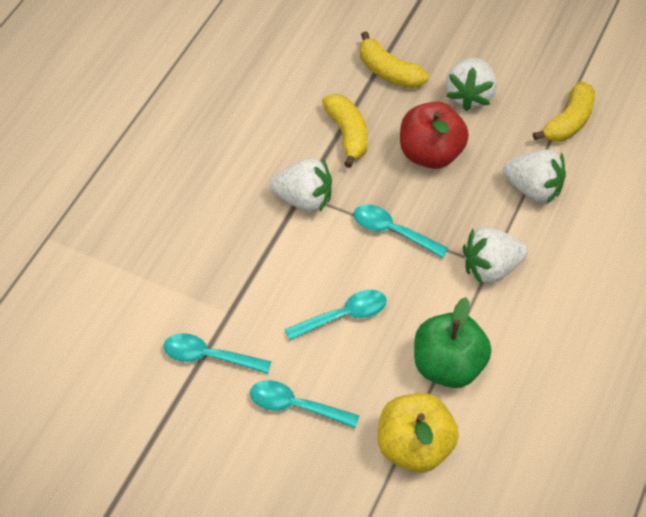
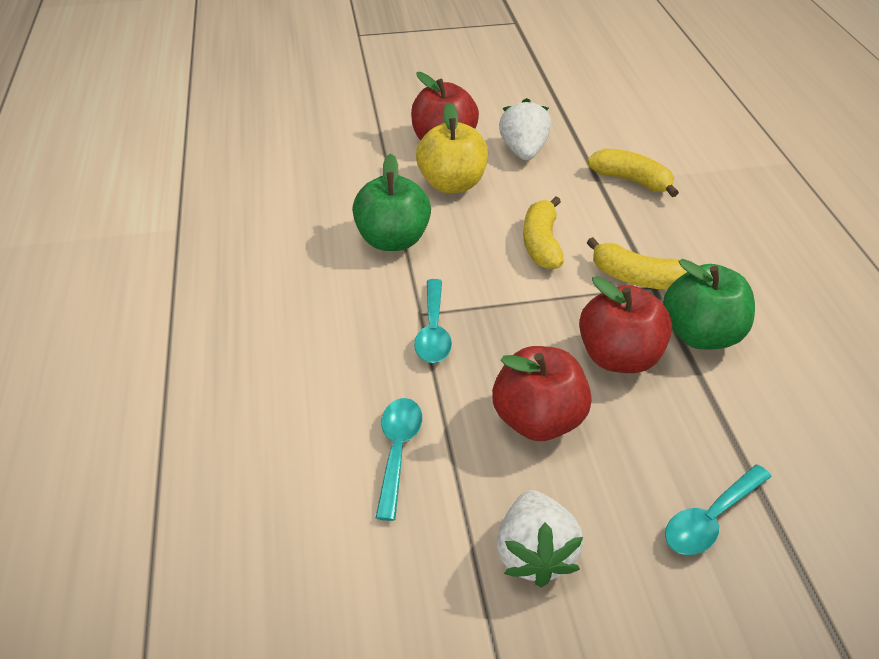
green apple: 1 -> 2
red apple: 1 -> 3
turquoise spoon: 4 -> 3
white strawberry: 4 -> 2

